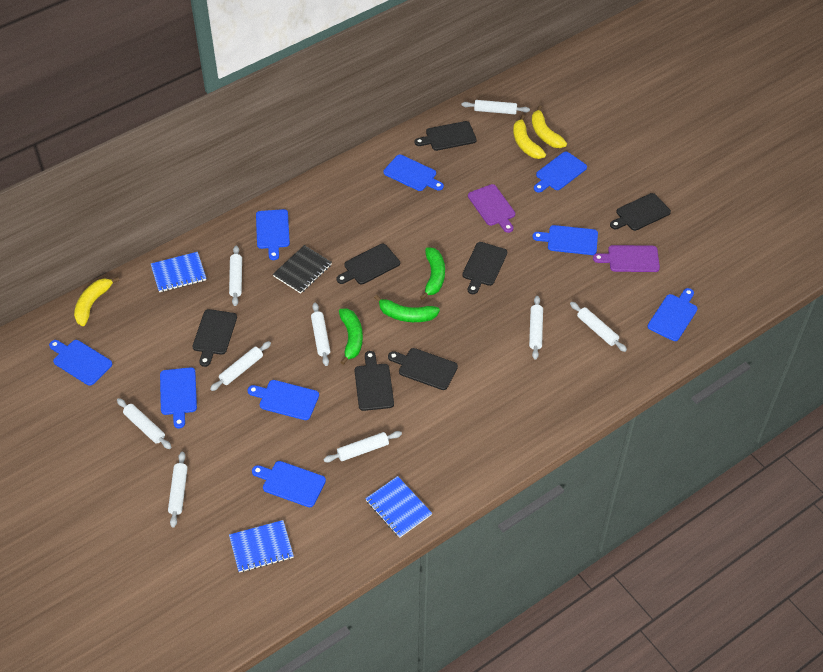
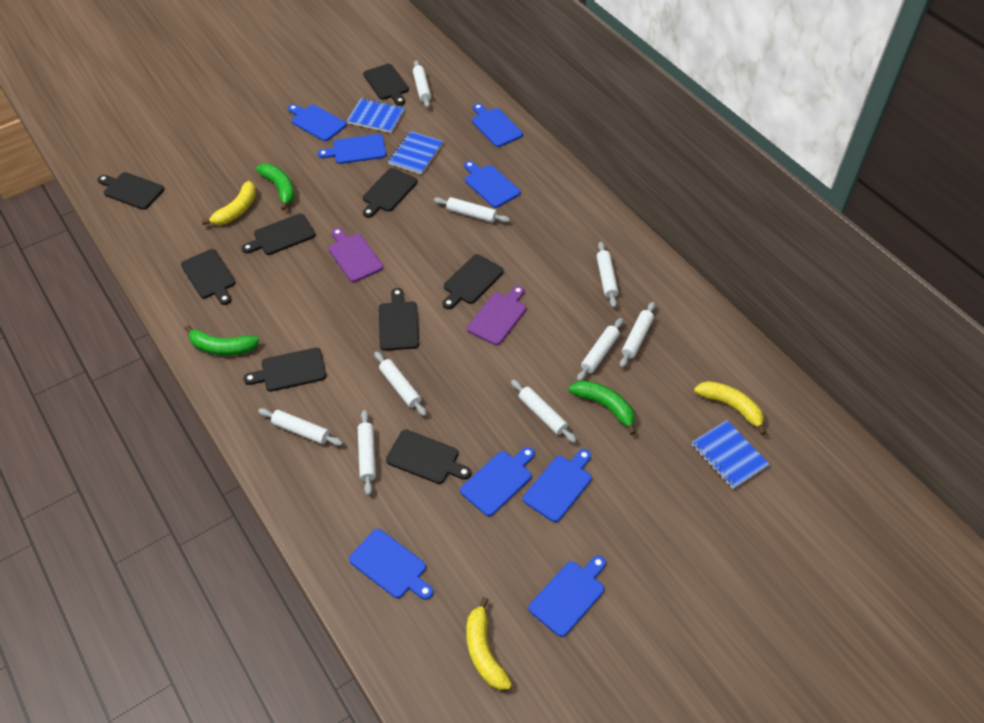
black cutting board: 7 -> 9
black notebook: 1 -> 0
blue cutting board: 9 -> 8

